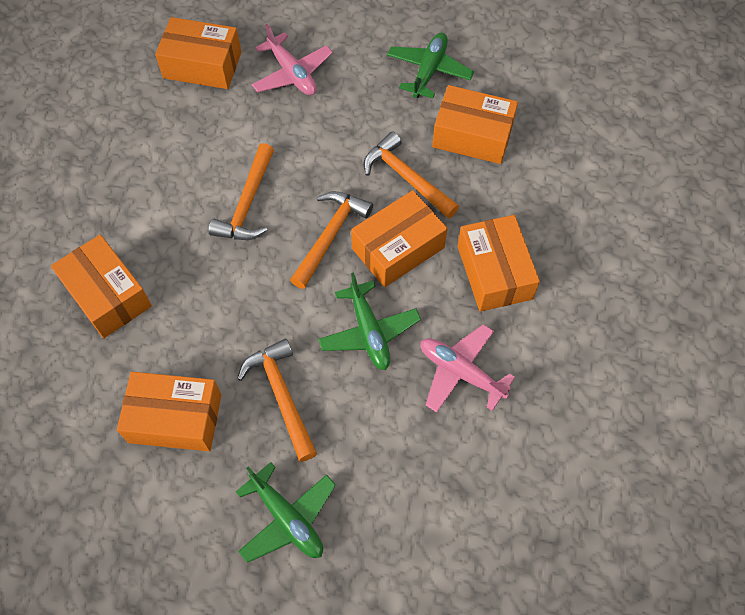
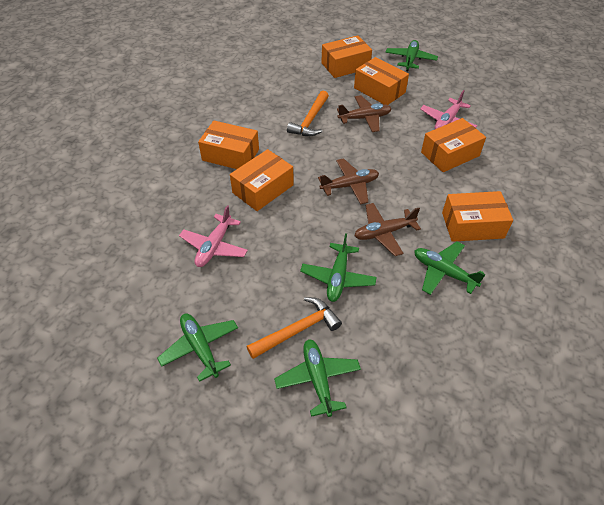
brown plane: 0 -> 3
green plane: 3 -> 5
orange hammer: 4 -> 2

